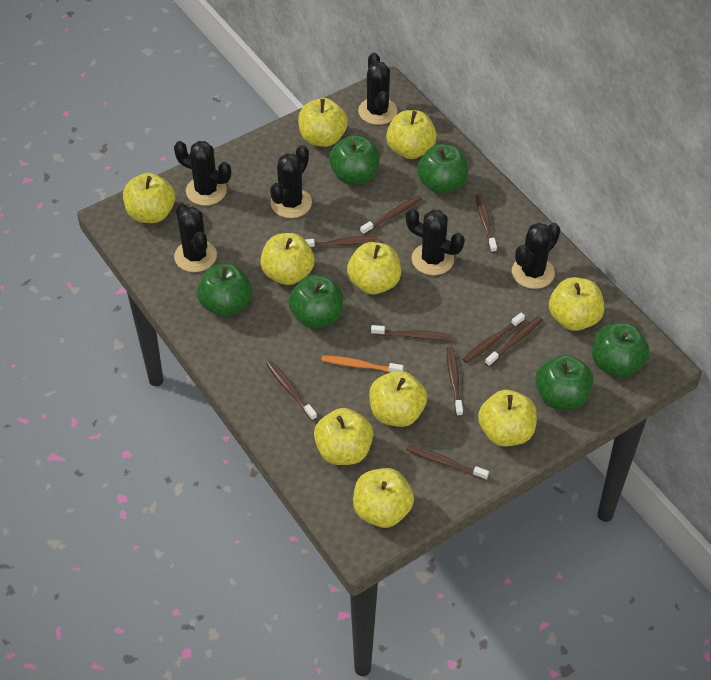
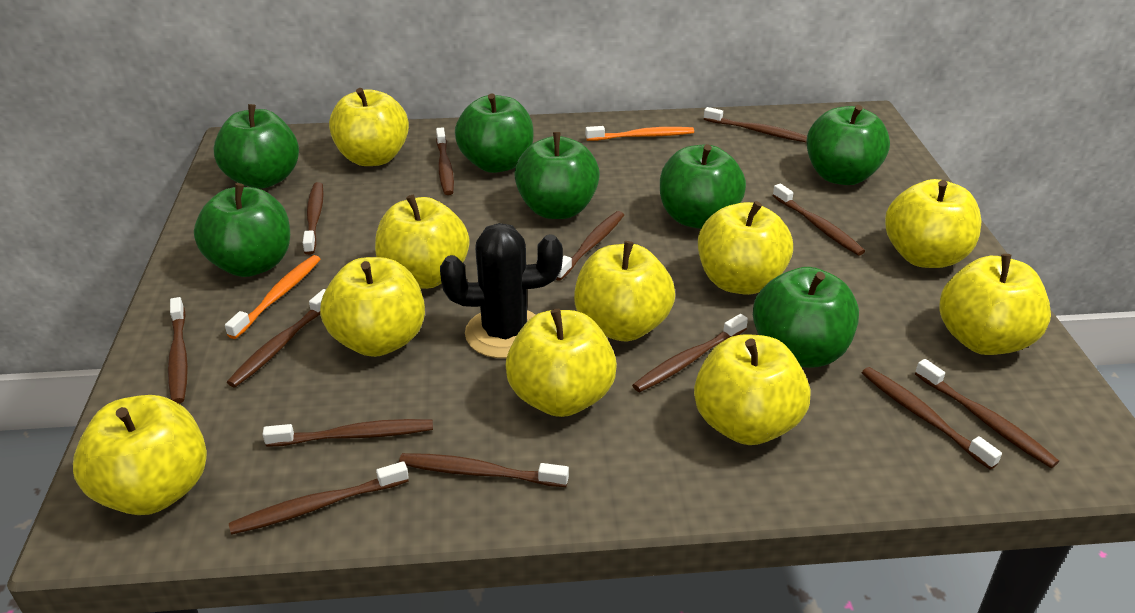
black cactus: 6 -> 1
brown toothbrush: 9 -> 13
green apple: 6 -> 7
orange toothbrush: 1 -> 2

